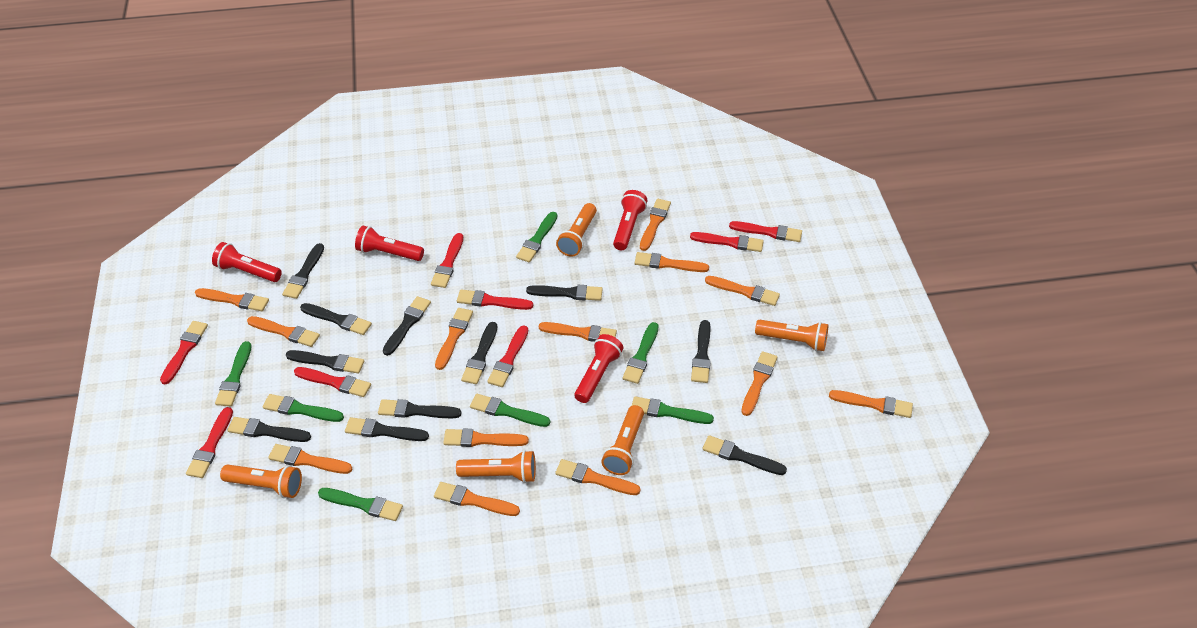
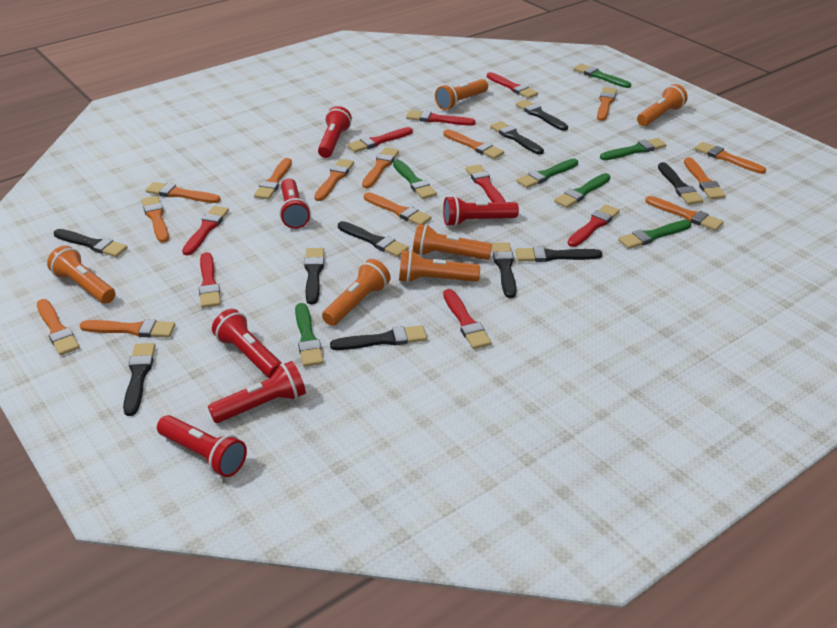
black brush: 11 -> 10
orange flashlight: 5 -> 6
red flashlight: 4 -> 6

